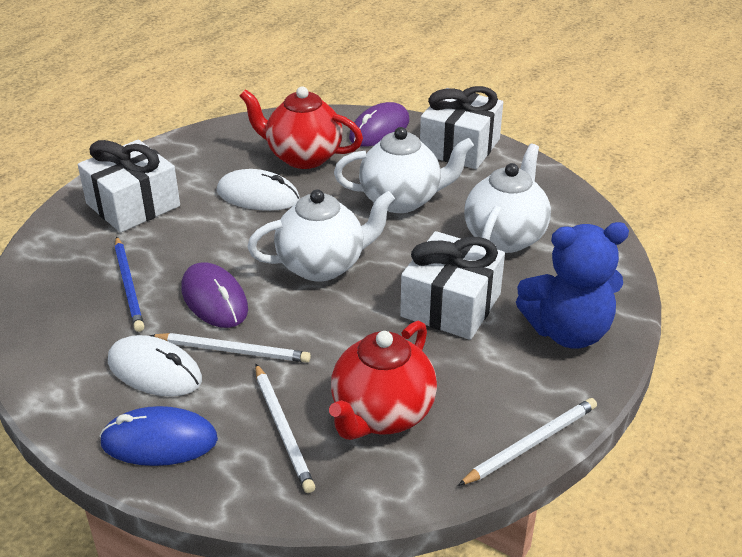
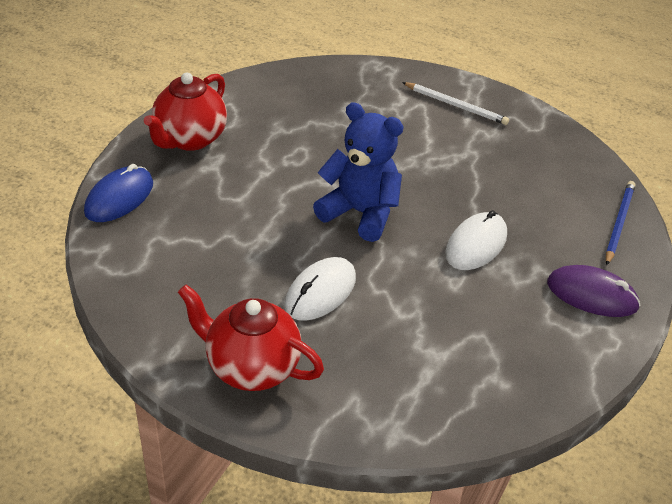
purple mouse: 2 -> 1
white gift: 3 -> 0
white pencil: 3 -> 1
white teapot: 3 -> 0

